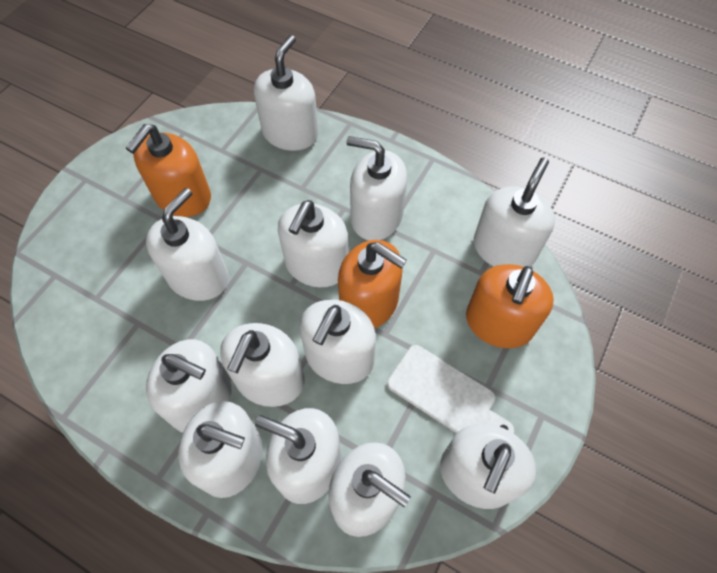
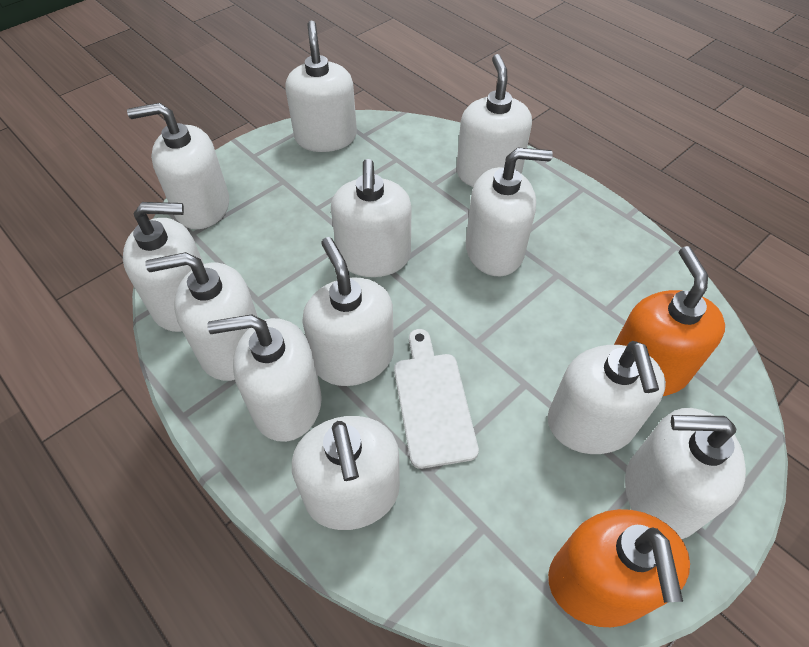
orange soap dispenser: 3 -> 2

